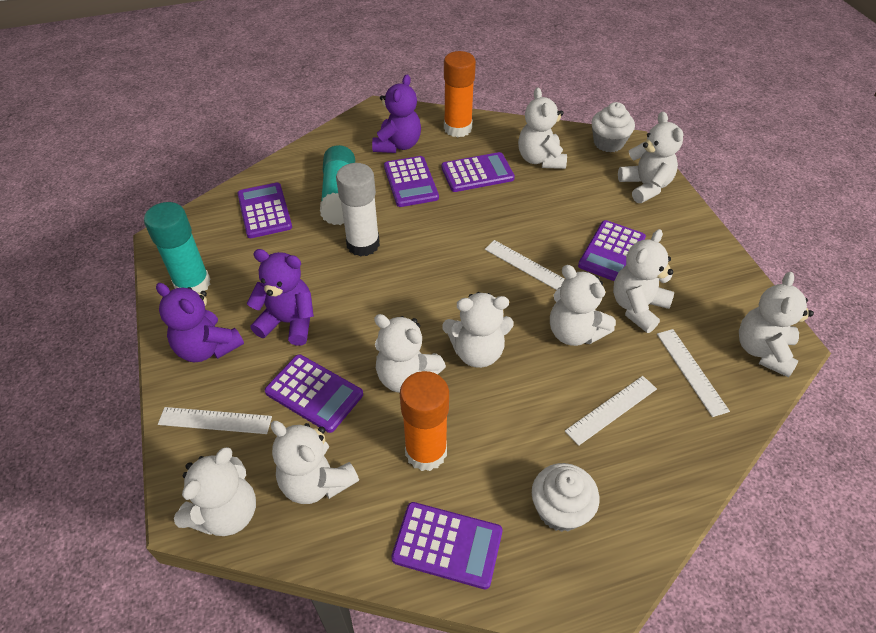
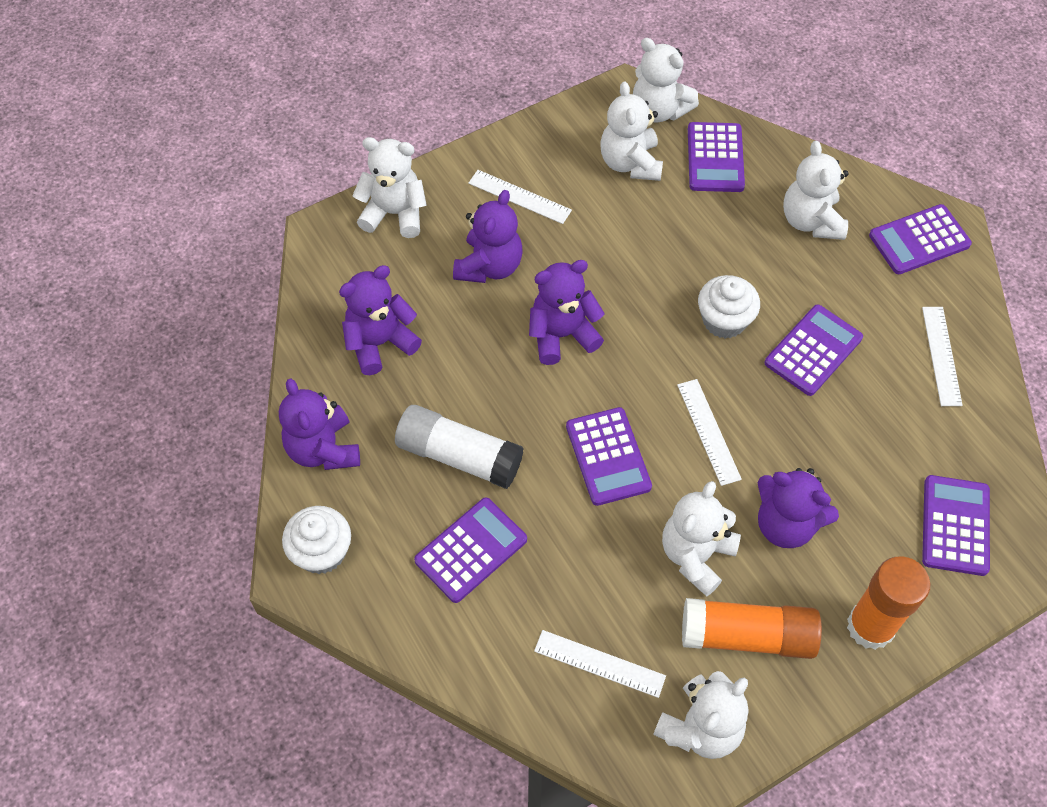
purple teddy bear: 3 -> 5
turquoise glue stick: 2 -> 0
white teddy bear: 9 -> 6

